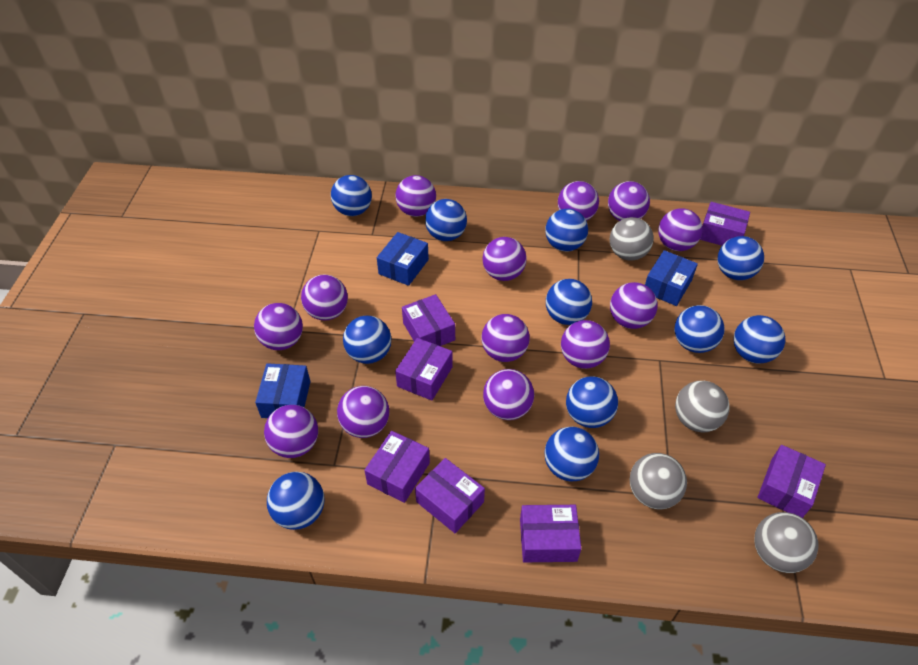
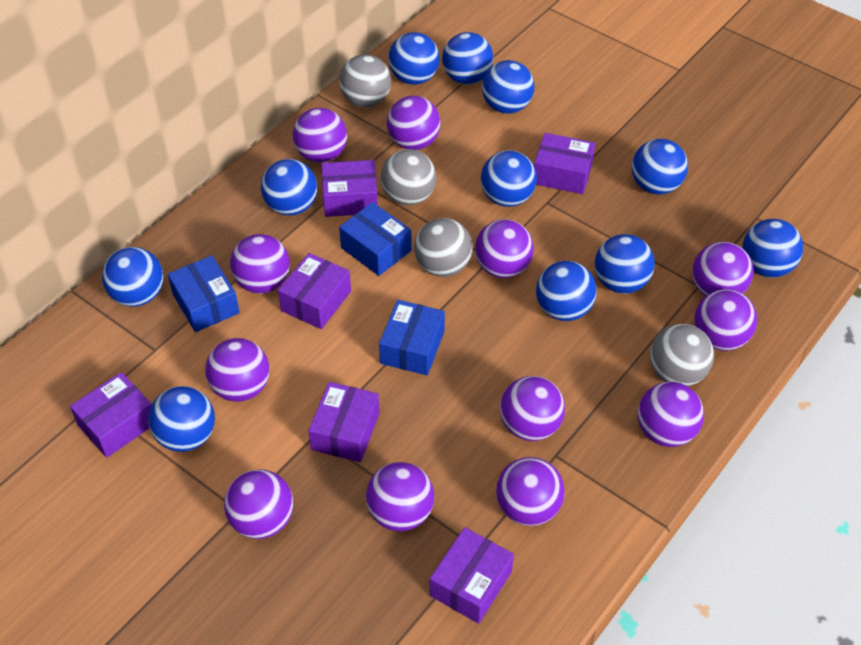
purple ball: 13 -> 12
purple box: 7 -> 6

